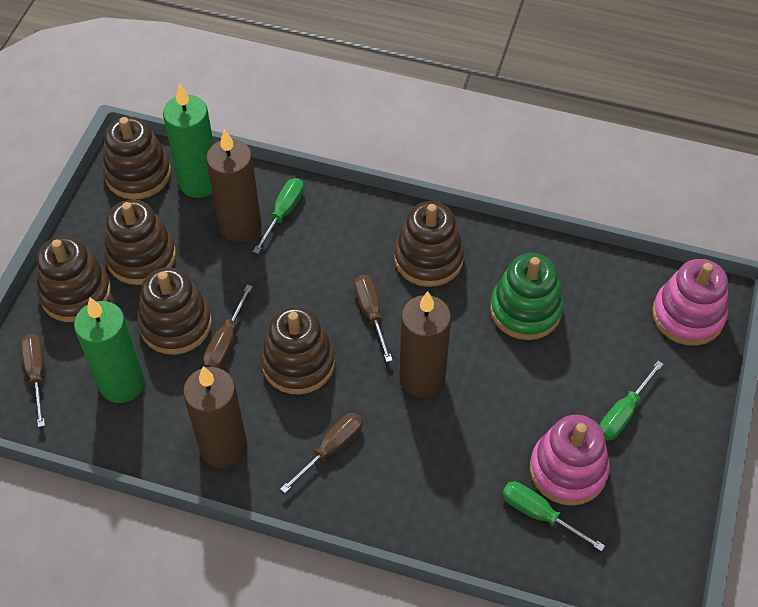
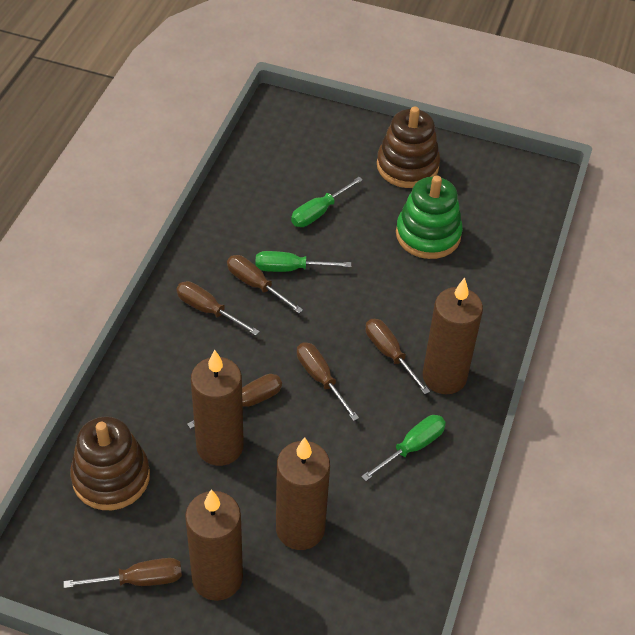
brown candle: 3 -> 4
brown screwdriver: 4 -> 6
brown stacking toy: 6 -> 2
green candle: 2 -> 0
pink stacking toy: 2 -> 0

